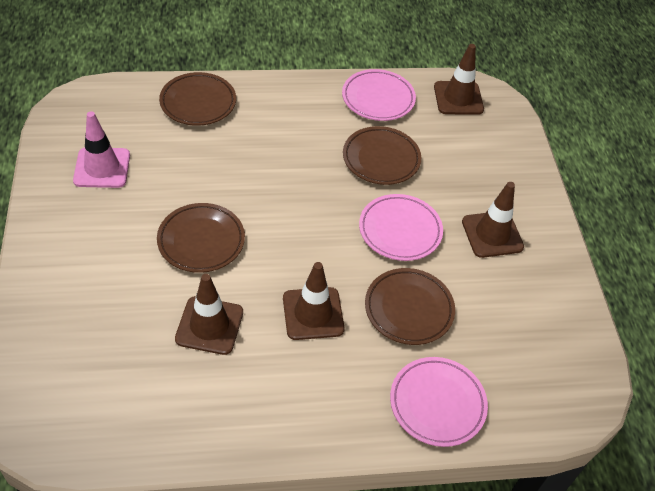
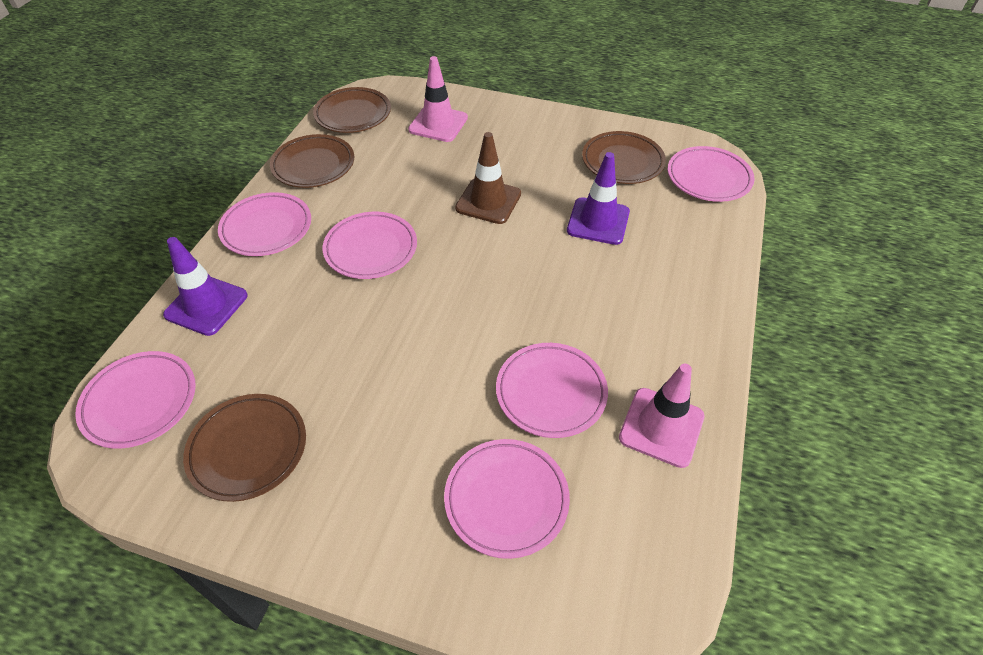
brown traffic cone: 4 -> 1
pink plate: 3 -> 6
pink traffic cone: 1 -> 2
purple traffic cone: 0 -> 2

